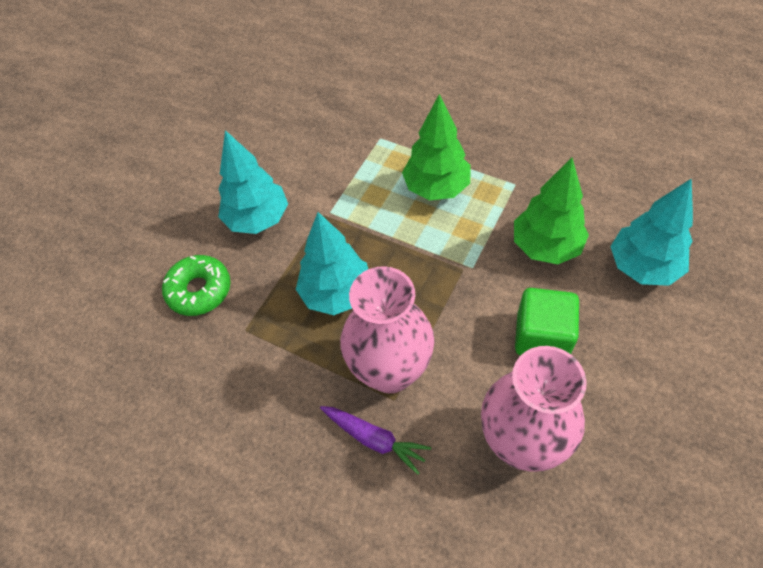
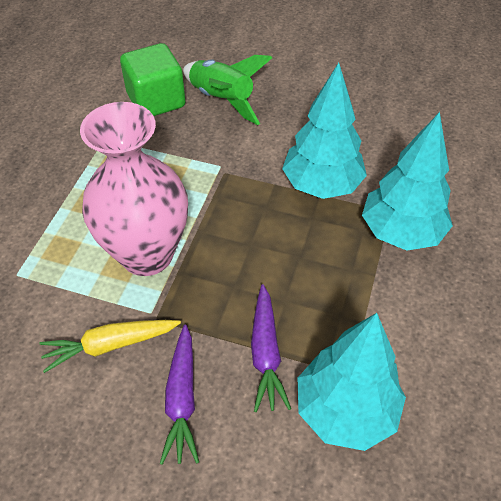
green donut: 1 -> 0
green rocket: 0 -> 1
green tree: 2 -> 0
pink vase: 2 -> 1
purple carrot: 1 -> 2
yellow carrot: 0 -> 1

